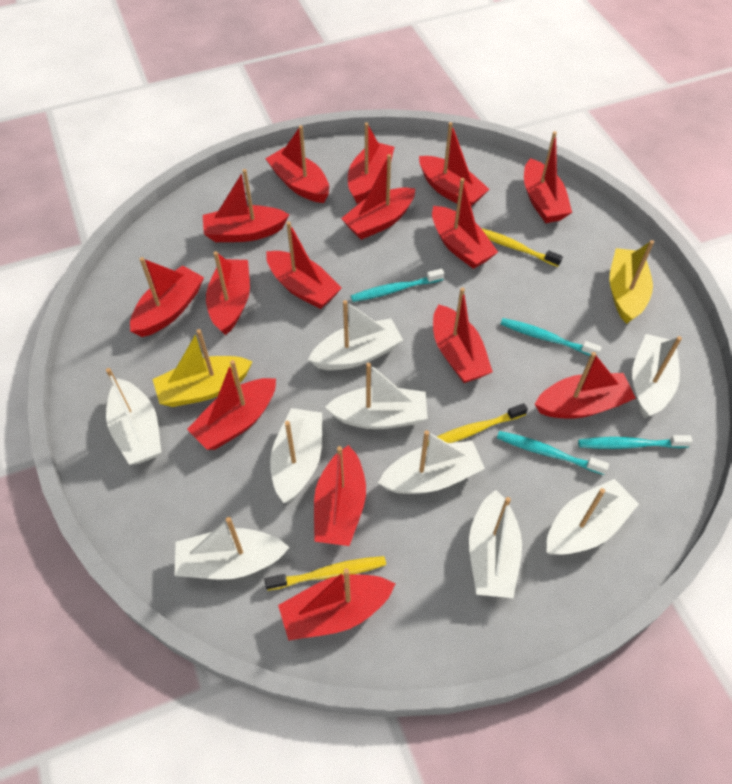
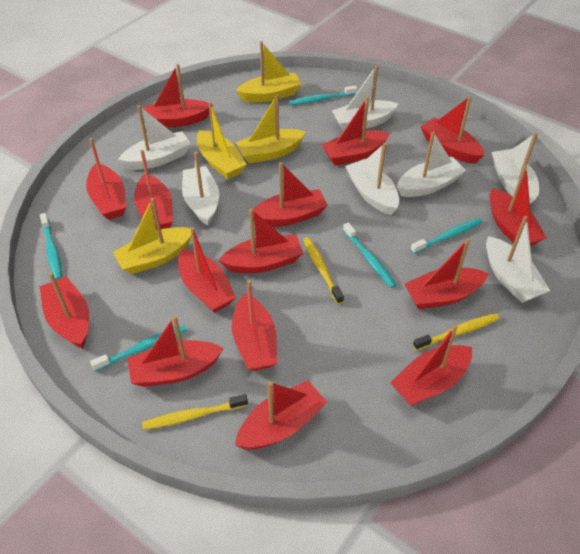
turquoise toothbrush: 4 -> 5
white boat: 9 -> 7
yellow boat: 2 -> 4

